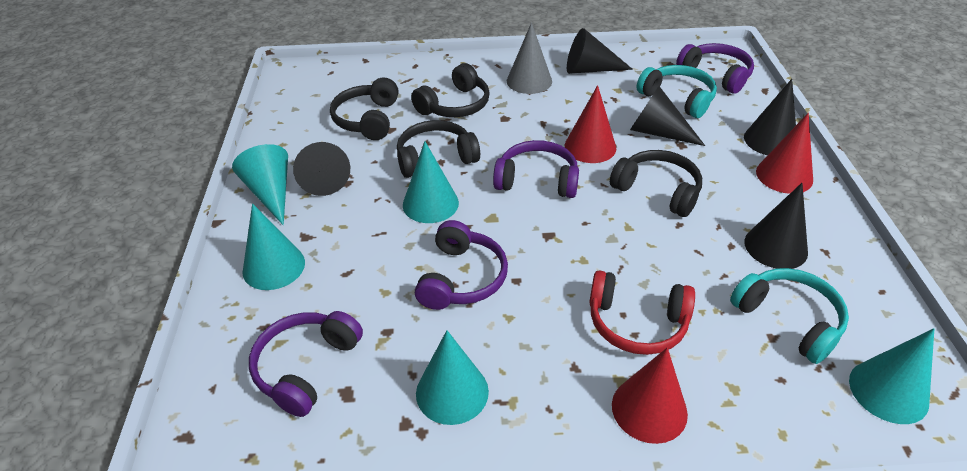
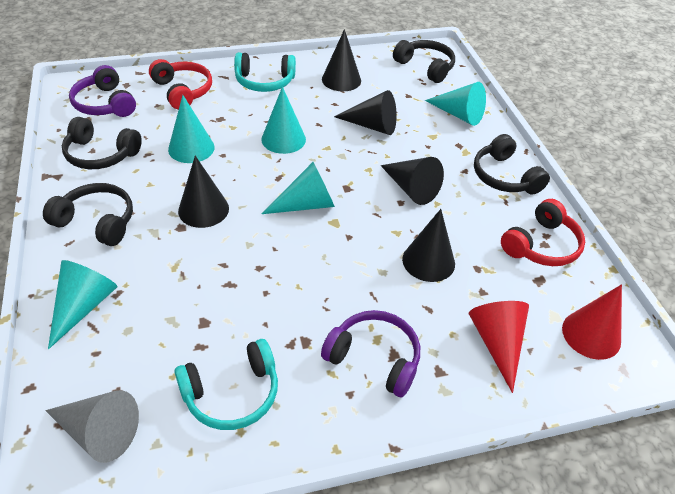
purple headphones: 4 -> 2
red cone: 3 -> 2
red headphones: 1 -> 2

